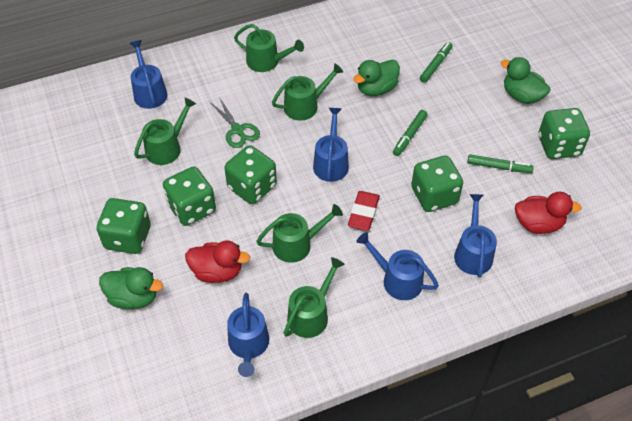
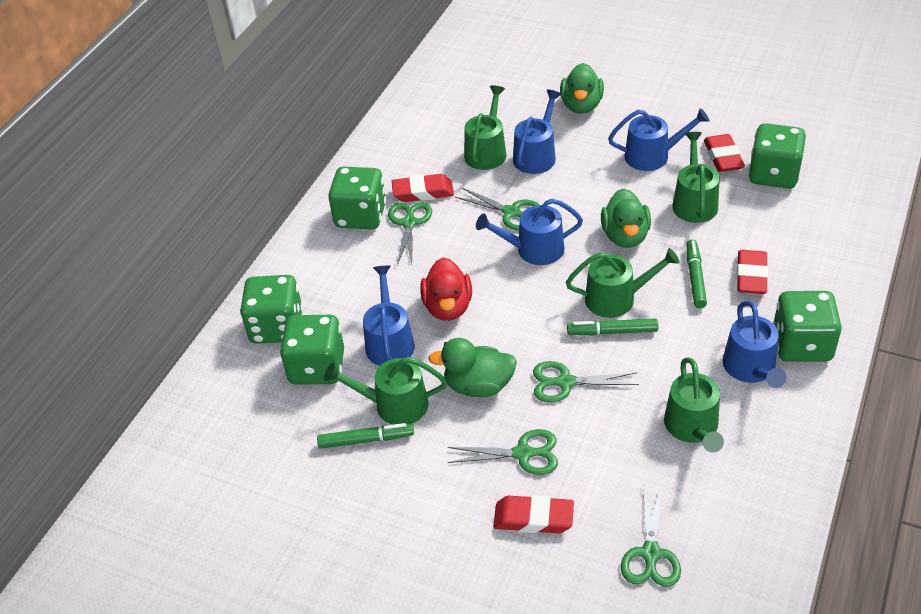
green scissors: 1 -> 5
red duck: 2 -> 1
red eraser: 1 -> 4

